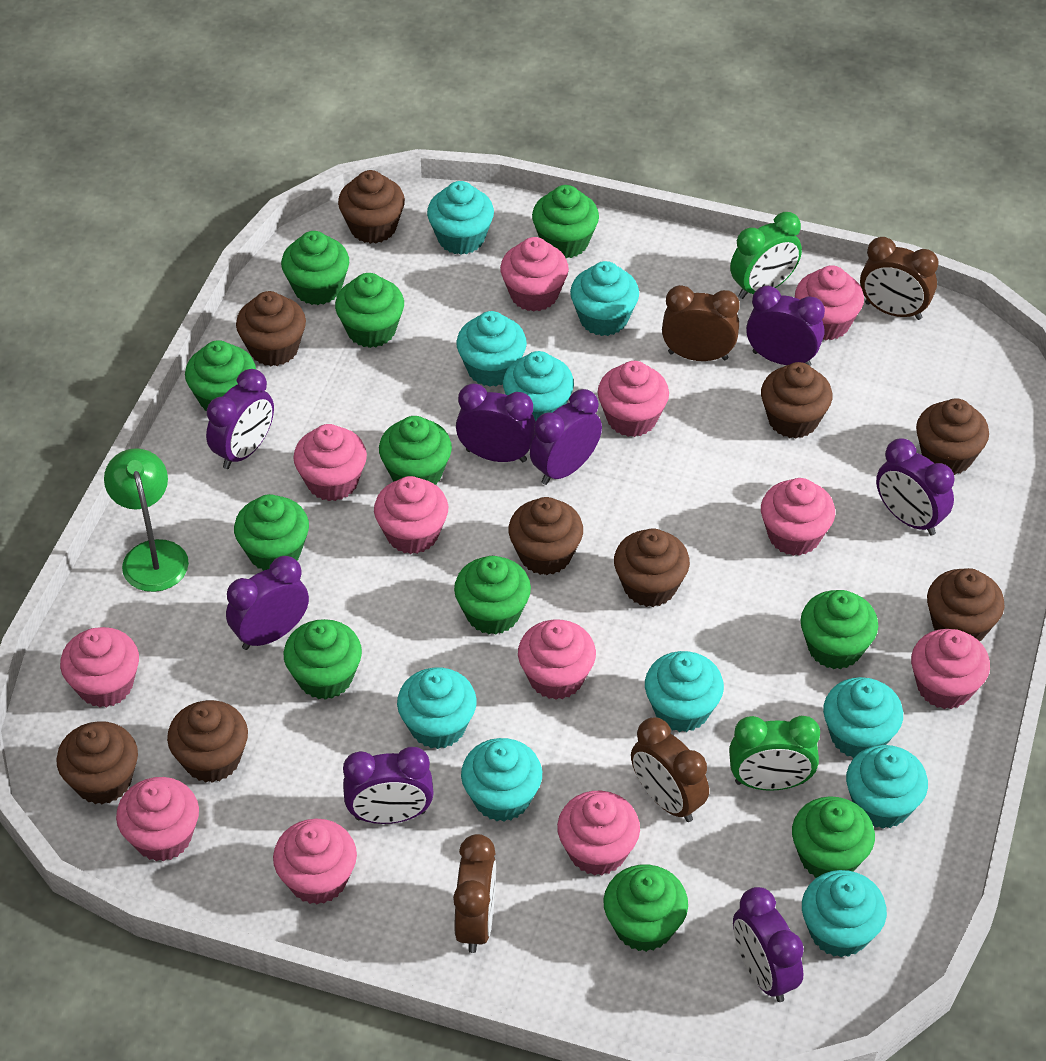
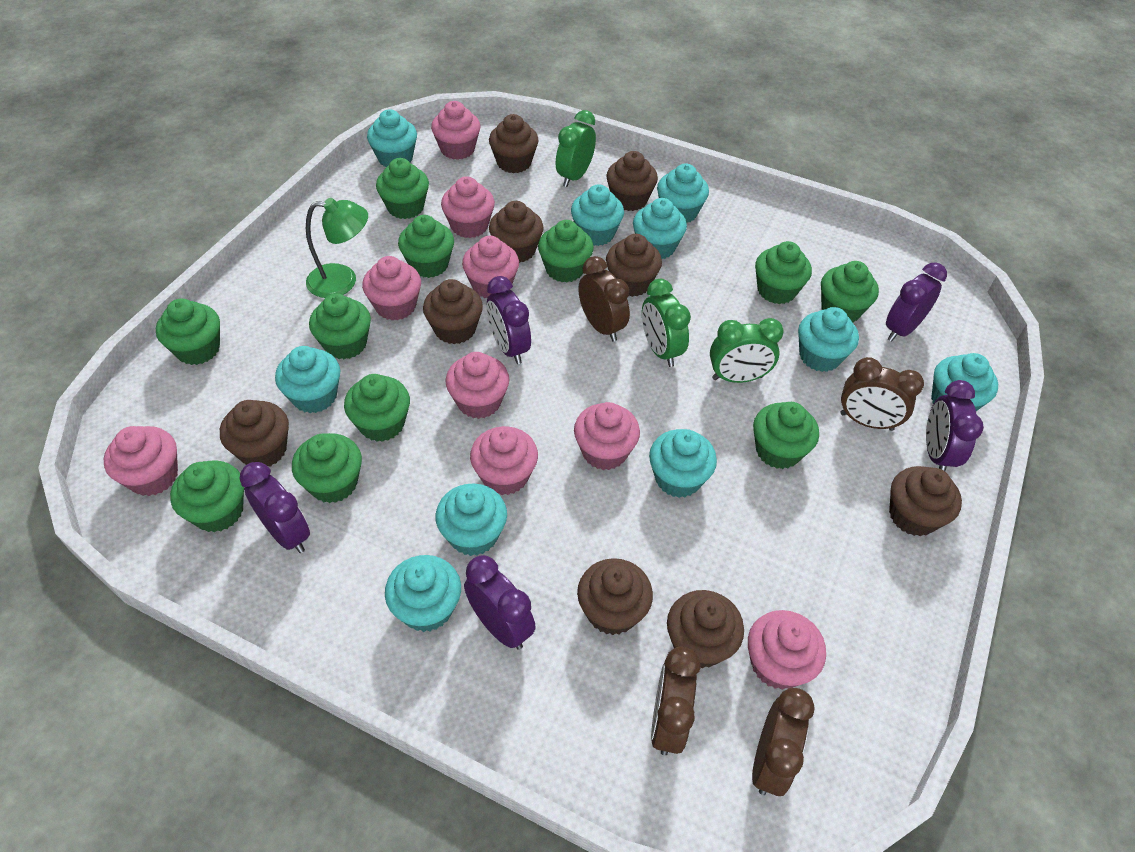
green clock: 2 -> 3
pink cupcake: 12 -> 9
purple clock: 8 -> 5

